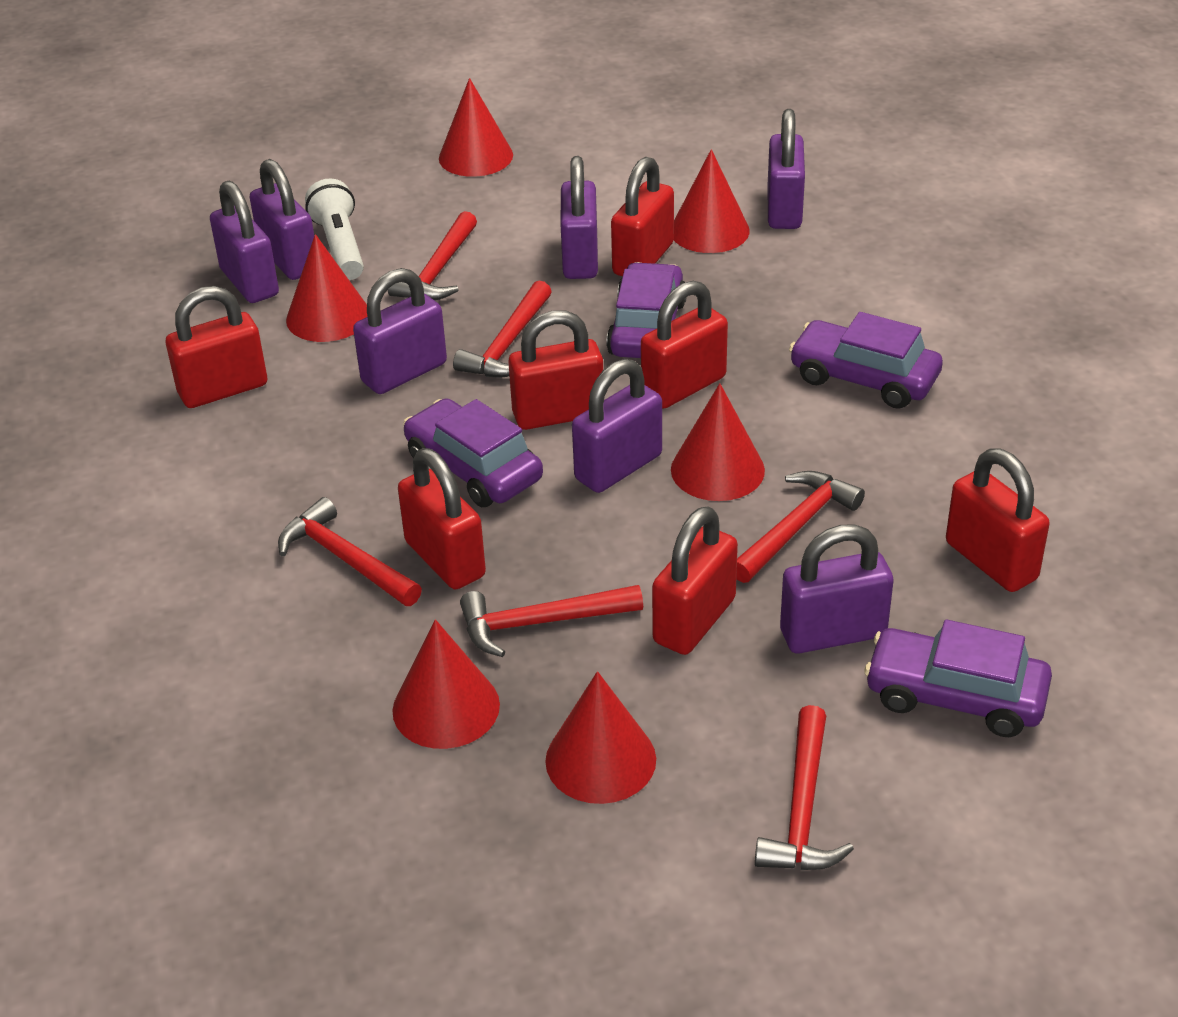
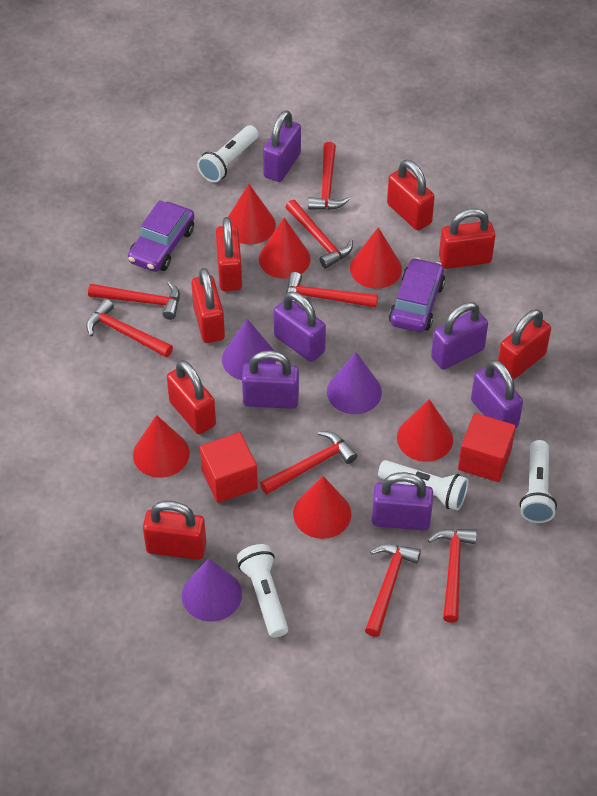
purple car: 4 -> 2
purple cone: 0 -> 3
purple padlock: 7 -> 6
red cube: 0 -> 2
red hammer: 6 -> 8
white flashlight: 1 -> 4

